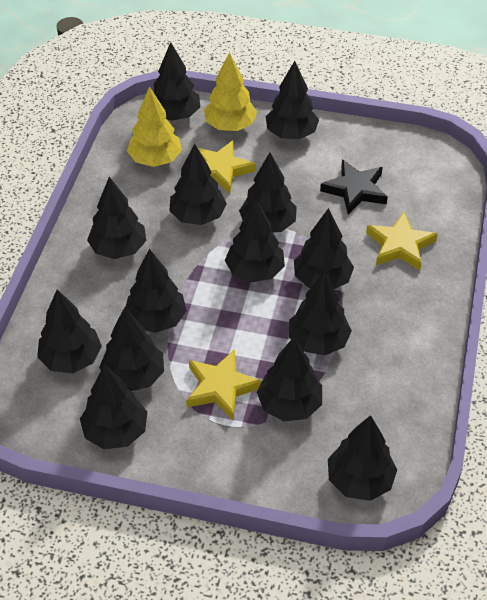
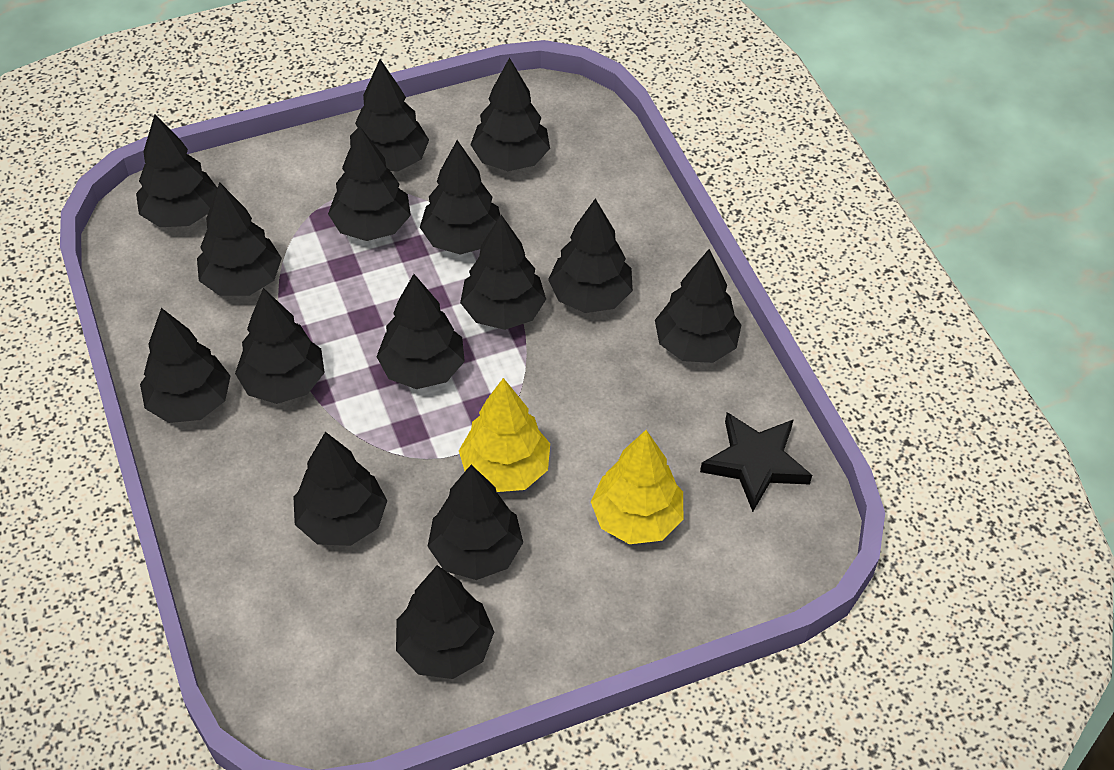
black tree: 14 -> 15
yellow star: 3 -> 0

